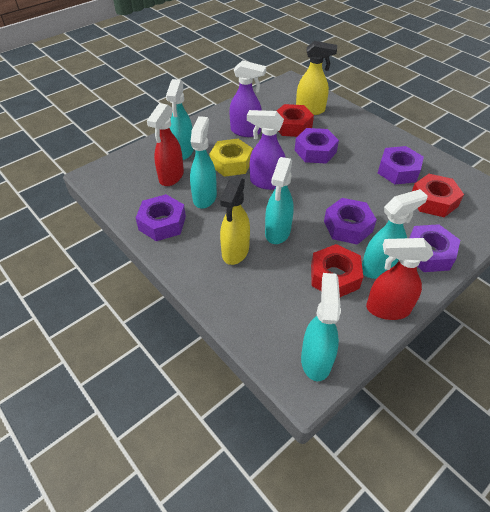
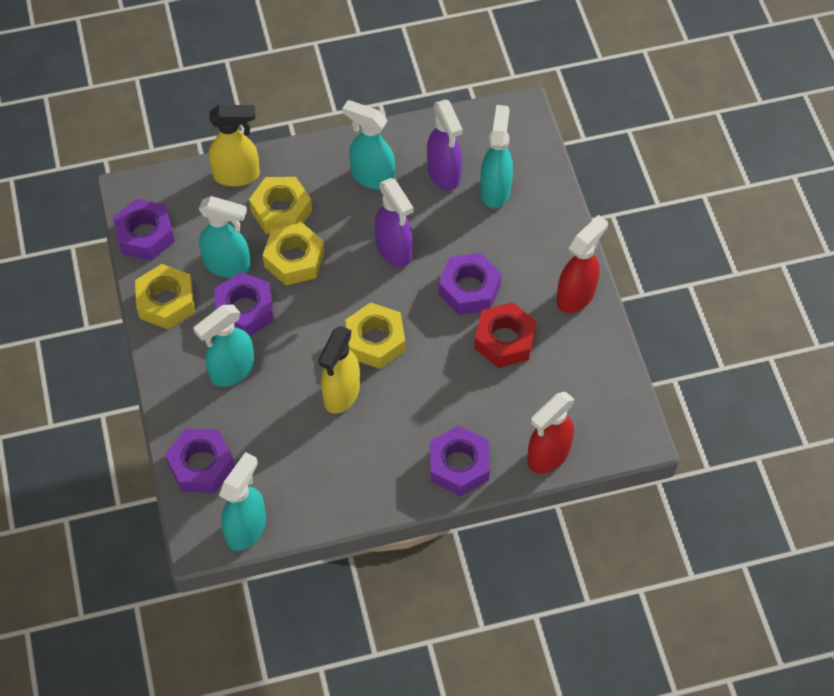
red nut: 3 -> 1
yellow nut: 1 -> 4

